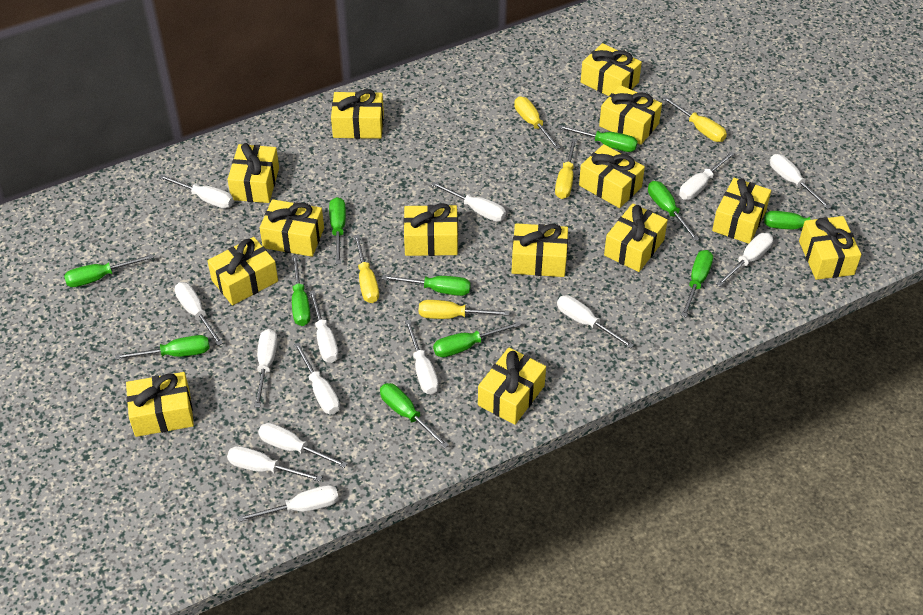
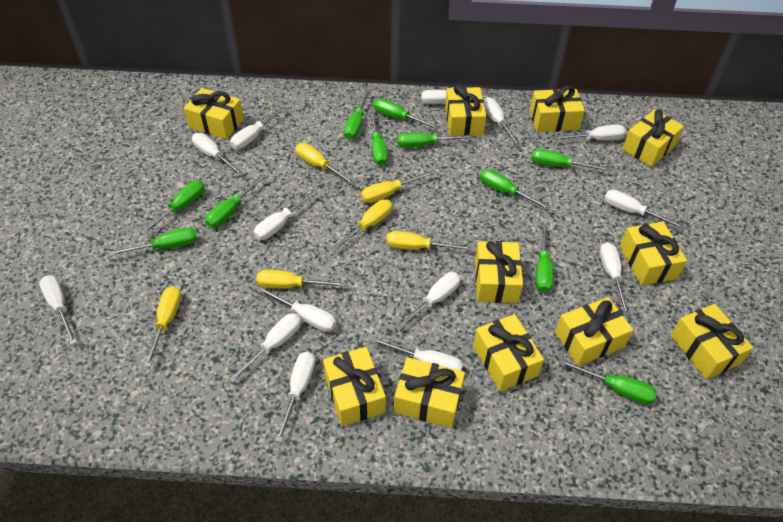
yellow gift: 14 -> 11
yellow screwdriver: 5 -> 6

